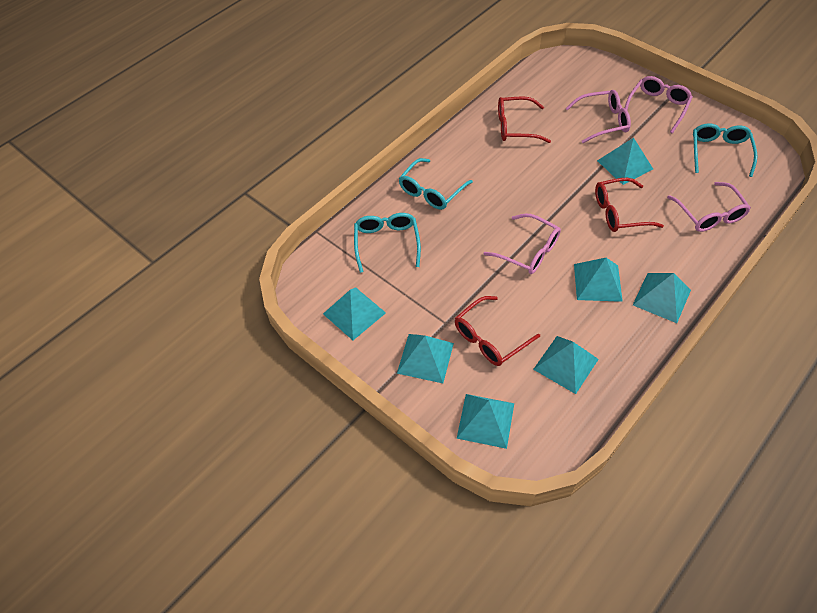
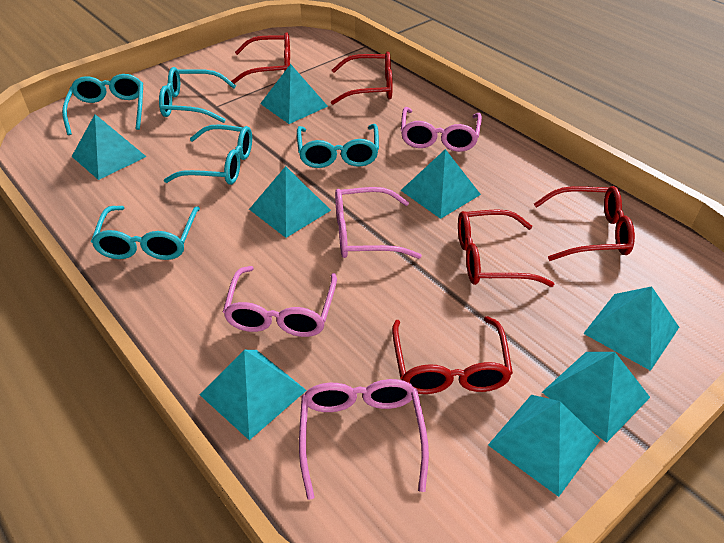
red glasses: 3 -> 5
turquoise glasses: 3 -> 5
turquoise pyramid: 7 -> 8

